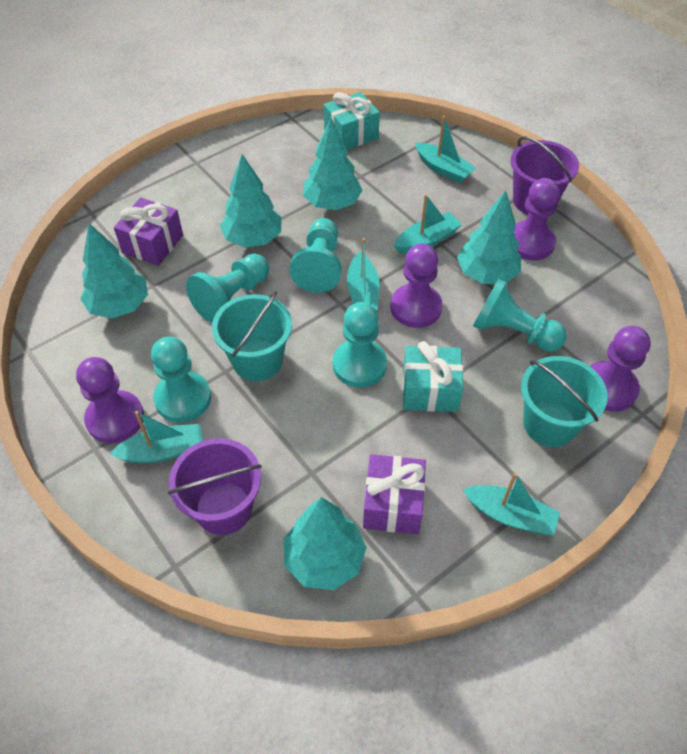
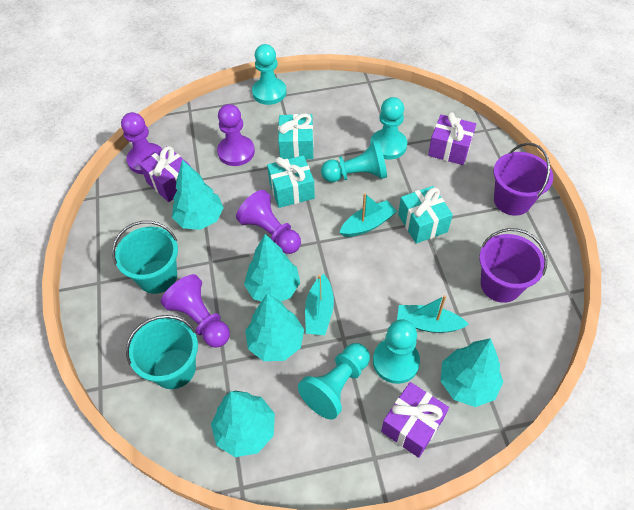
purple gift: 2 -> 3
turquoise boat: 5 -> 3
turquoise gift: 2 -> 3

